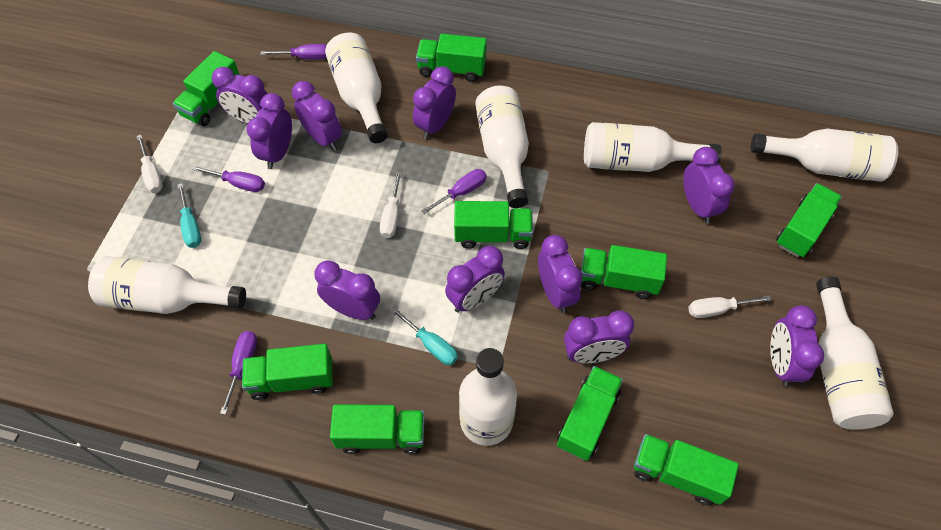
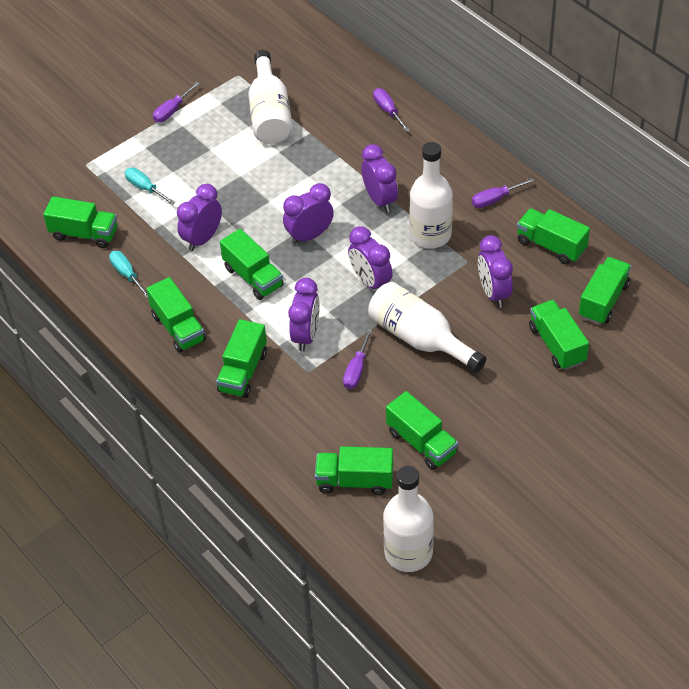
purple clock: 10 -> 6
white bottle: 7 -> 4
white screwdriver: 3 -> 0

